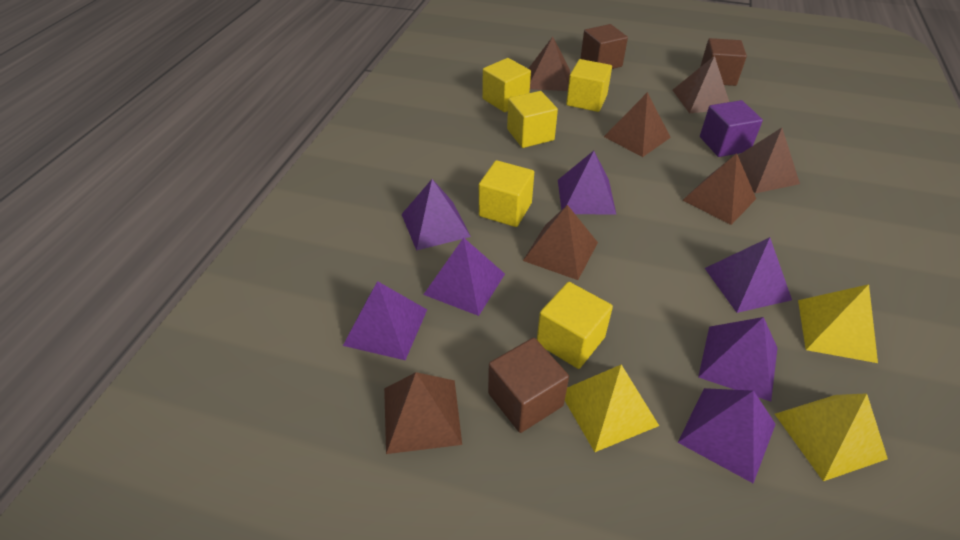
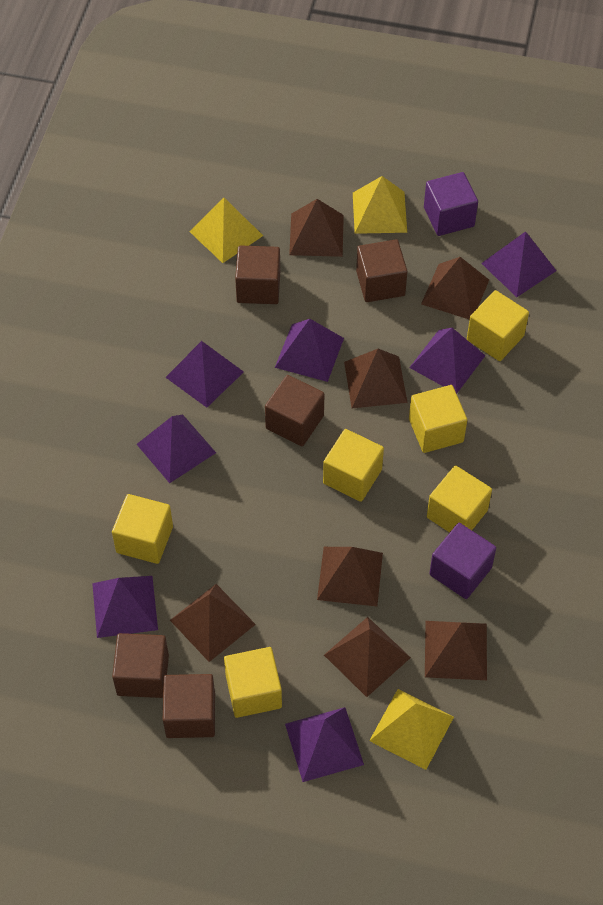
brown cube: 3 -> 5
purple cube: 1 -> 2
yellow cube: 5 -> 6

